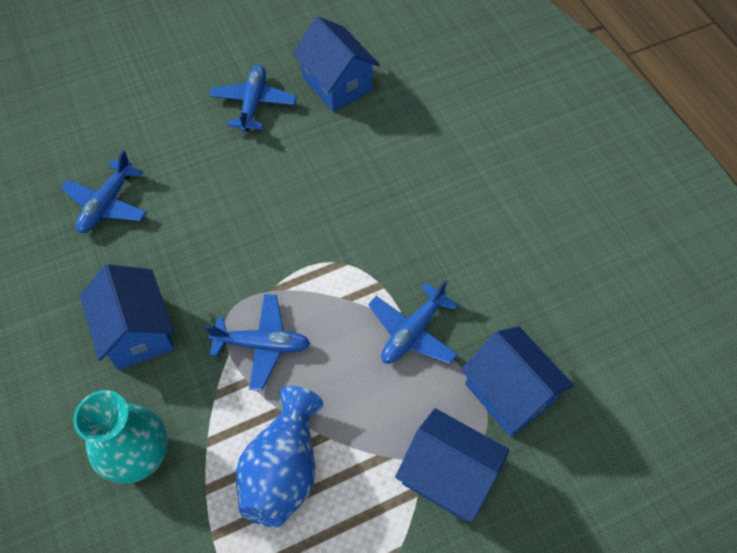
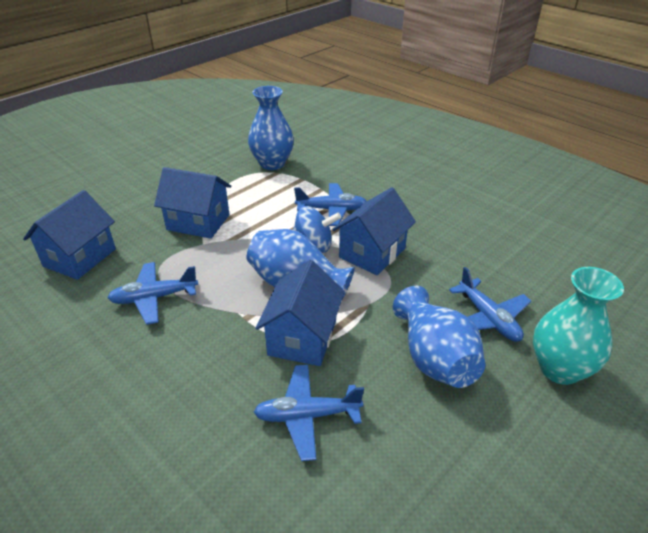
blue spinning top: 0 -> 1
blue vase: 1 -> 3

